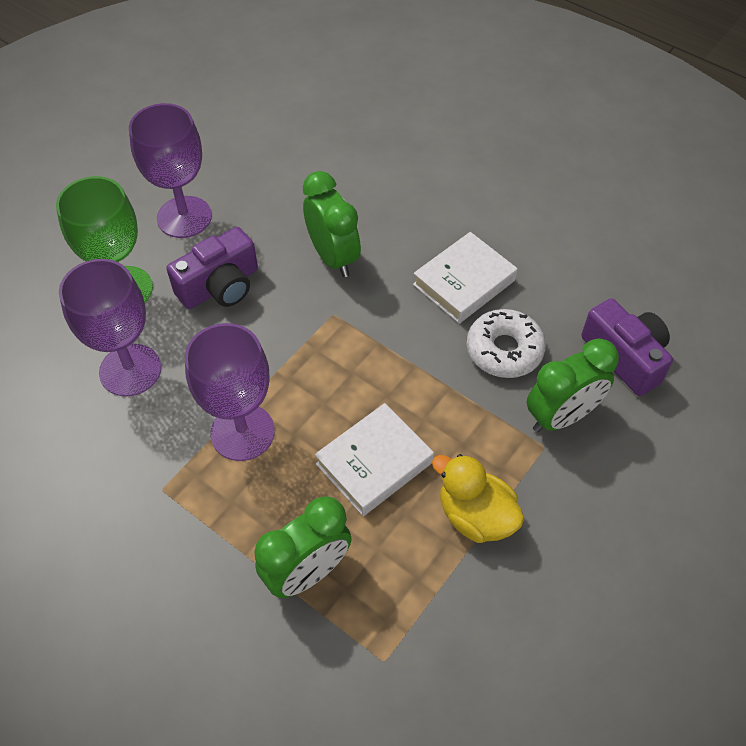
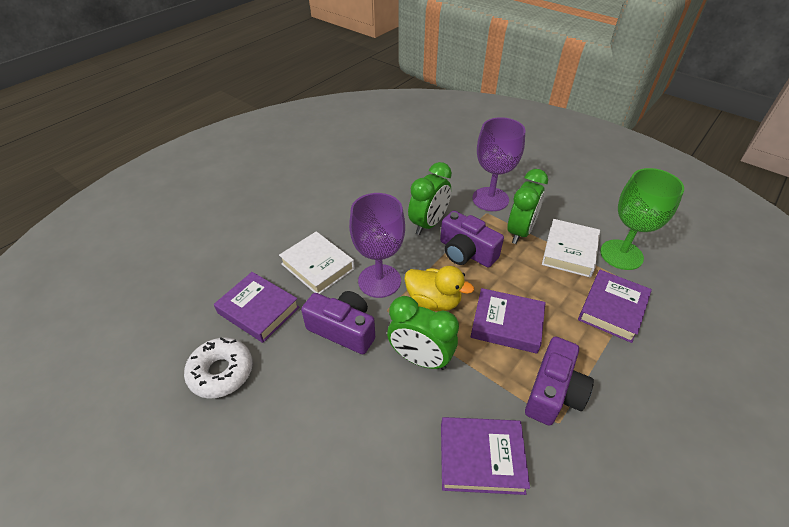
purple book: 0 -> 4
purple camera: 2 -> 3
purple goblet: 3 -> 2

